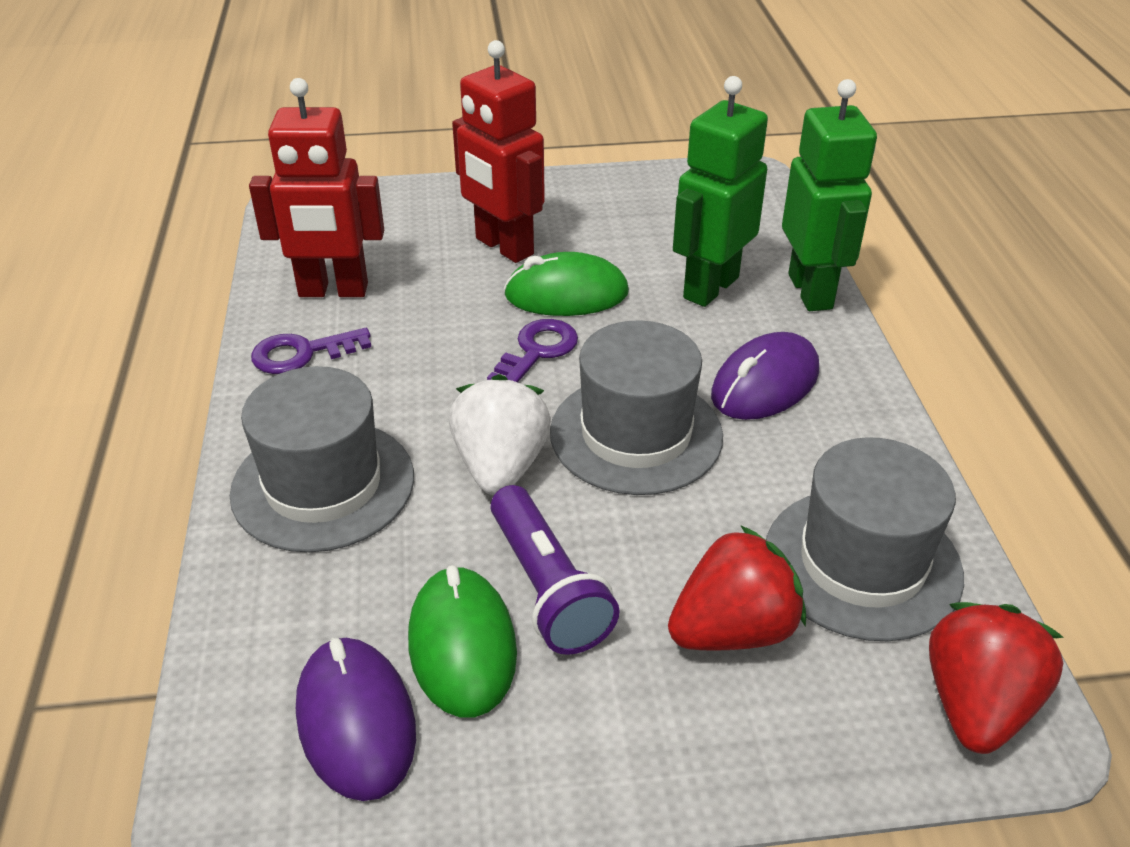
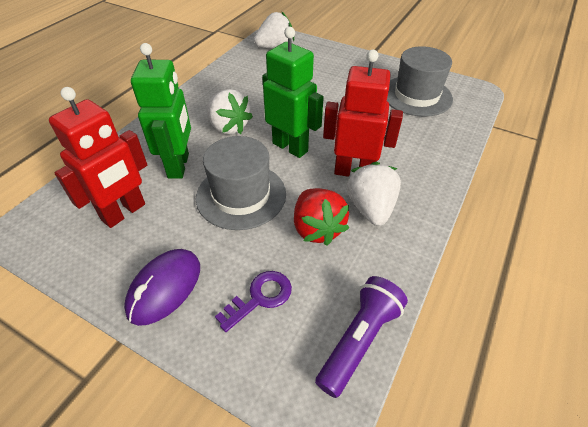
green mouse: 2 -> 0
grey hat: 3 -> 2
purple key: 2 -> 1
purple mouse: 2 -> 1
red strawberry: 2 -> 1
white strawberry: 1 -> 3

